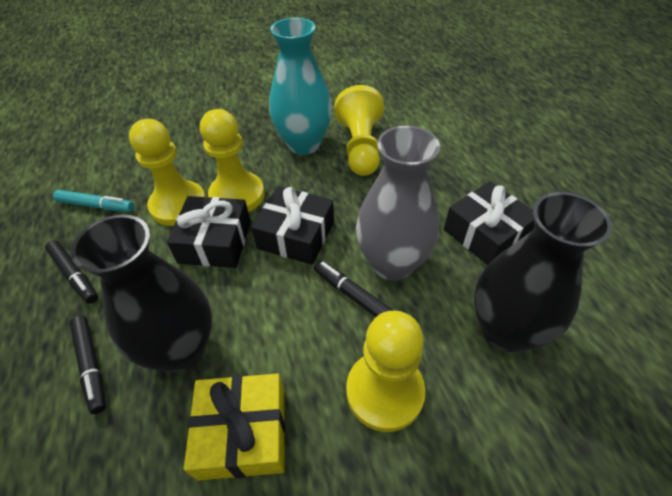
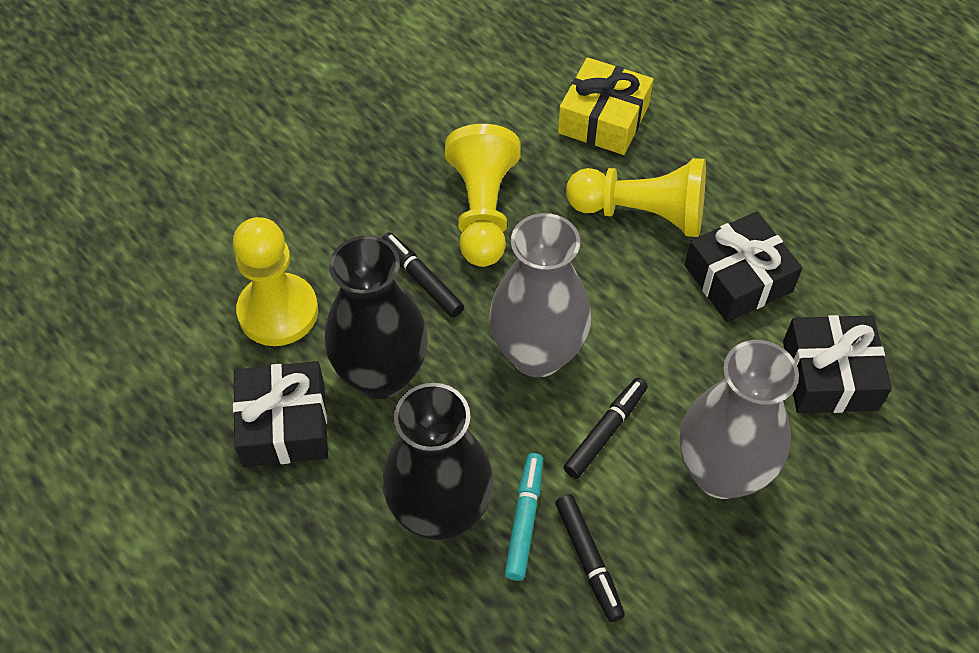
grey vase: 1 -> 2
turquoise vase: 1 -> 0
yellow pawn: 4 -> 3

